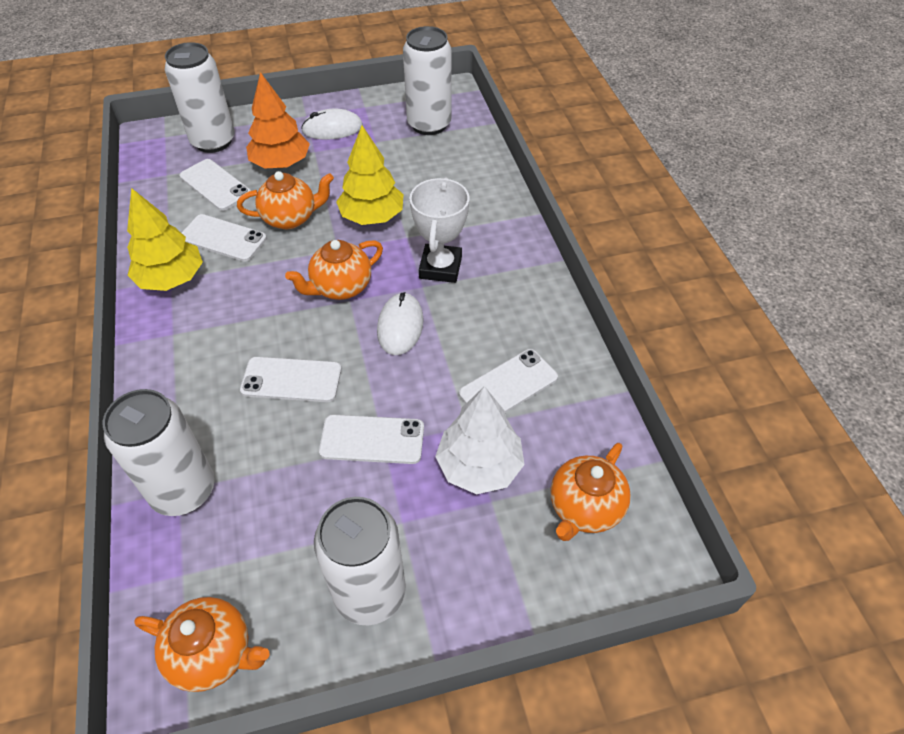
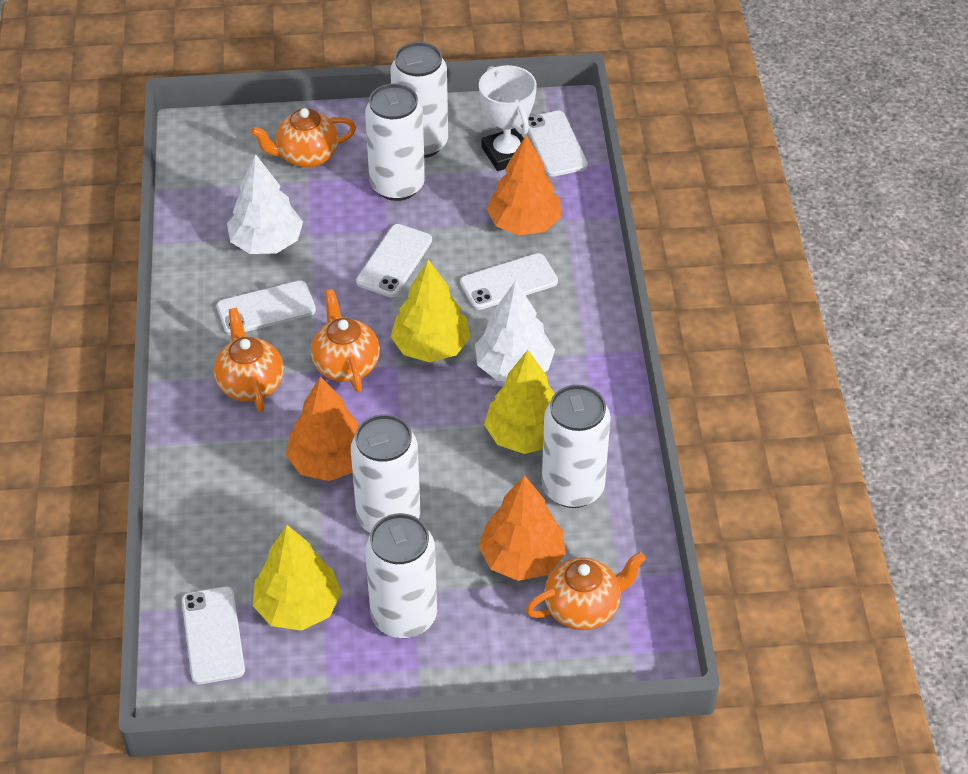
orange tree: 1 -> 3
white can: 4 -> 5
white mouse: 2 -> 0
white tree: 1 -> 2
yellow tree: 2 -> 3

